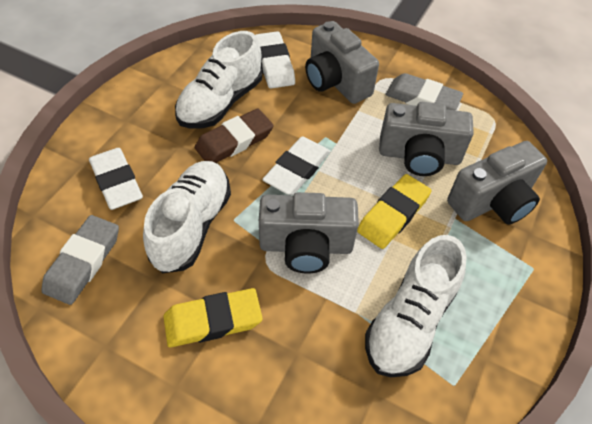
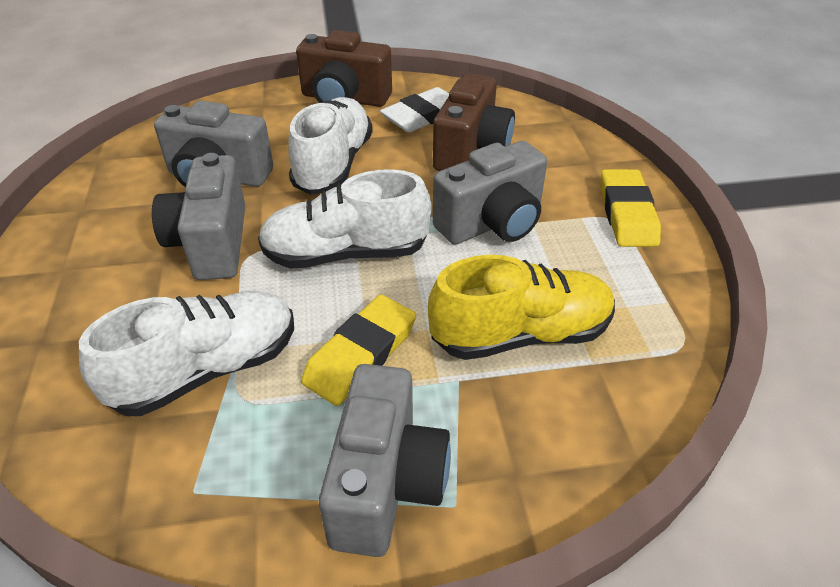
brown camera: 0 -> 2
brown eraser: 1 -> 0
grey eraser: 2 -> 0
white eraser: 3 -> 1
yellow shoe: 0 -> 1

